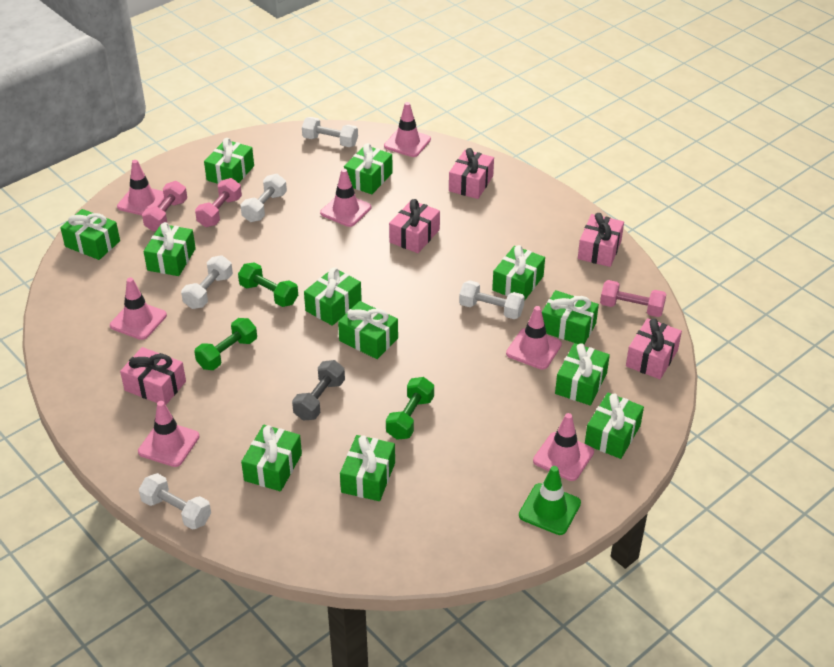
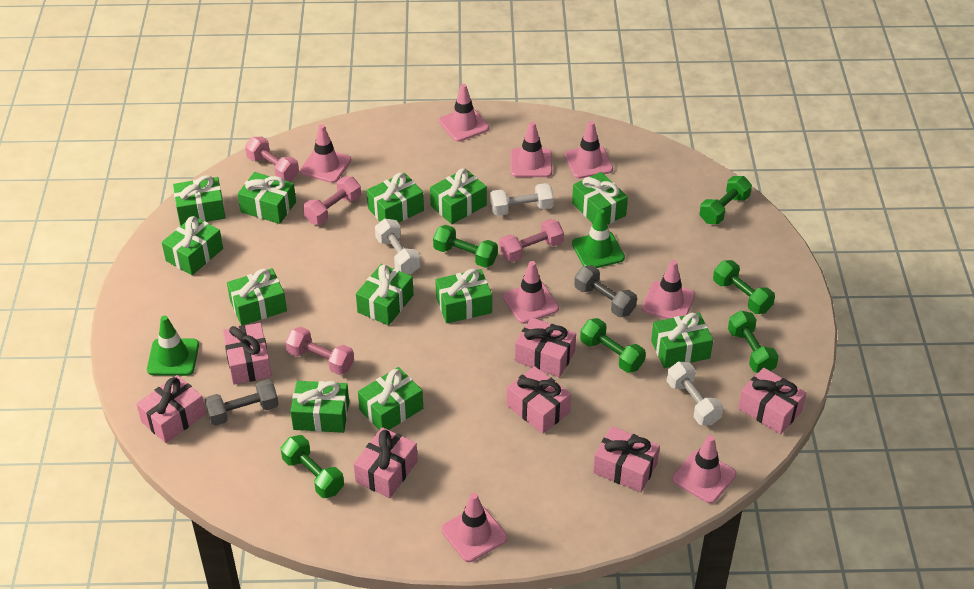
green dumbbell: 3 -> 6
green traffic cone: 1 -> 2
grey dumbbell: 1 -> 2
pink dumbbell: 3 -> 4
pink gift: 5 -> 7
pink traffic cone: 7 -> 8
white dumbbell: 5 -> 3

